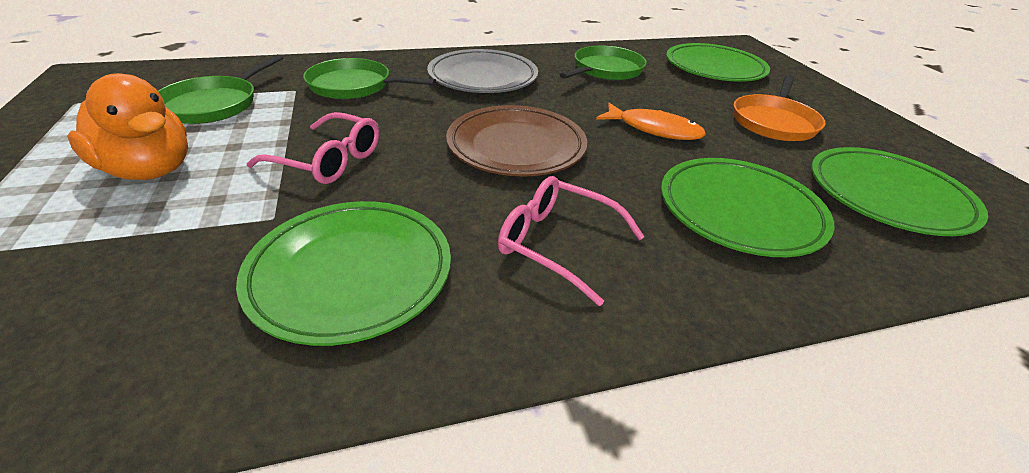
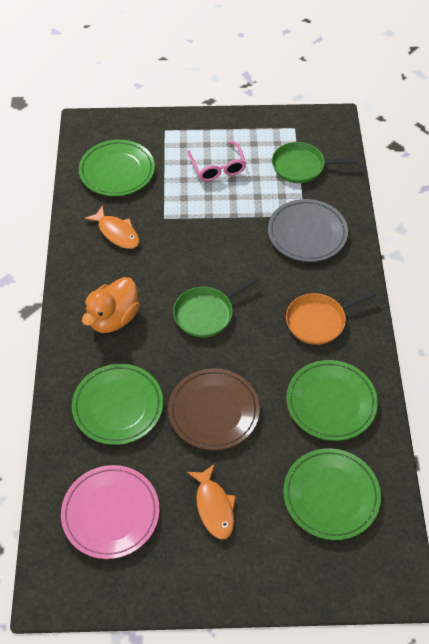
green pan: 3 -> 2
orange fish: 1 -> 2
pink glasses: 2 -> 1
pink plate: 0 -> 1

